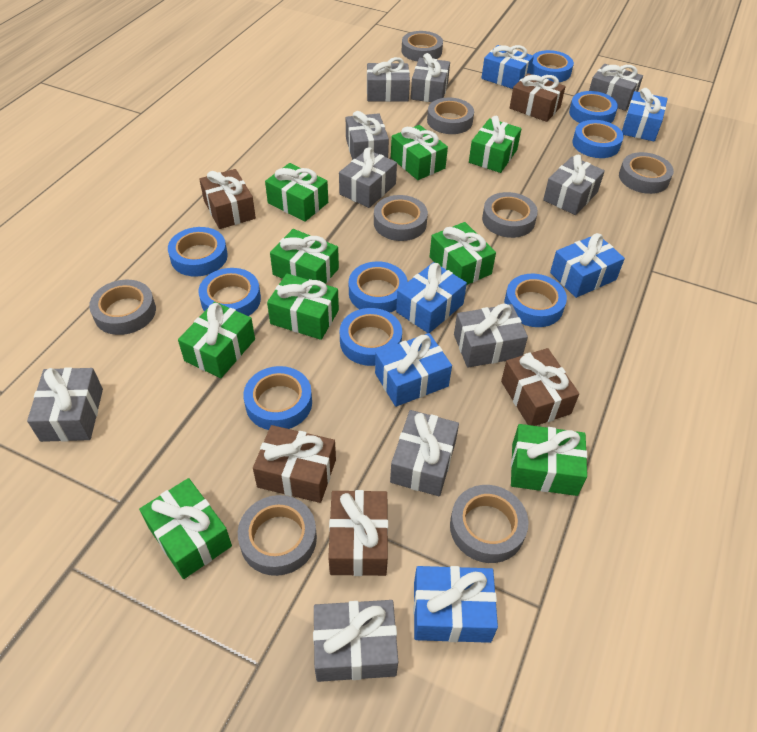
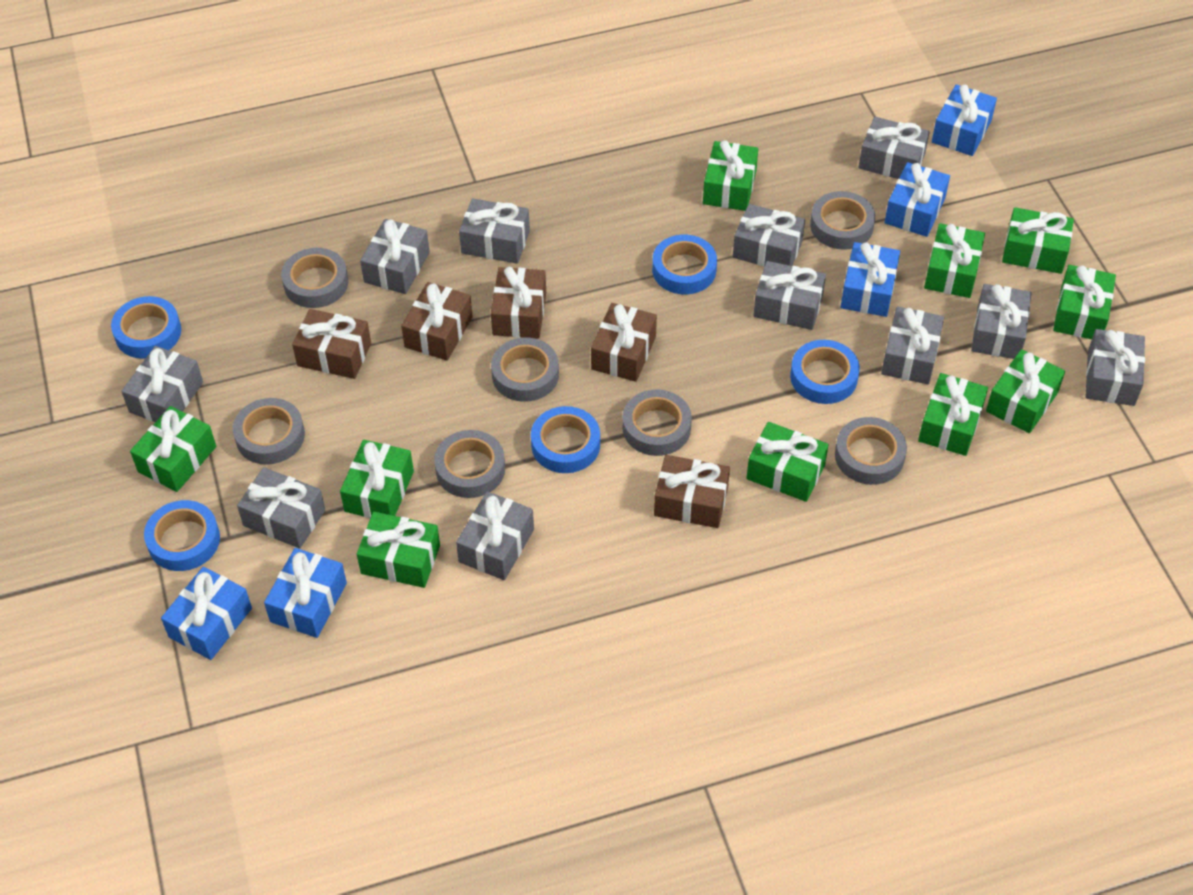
blue gift: 6 -> 5
blue tape: 9 -> 5
green gift: 9 -> 10
grey gift: 10 -> 11
grey tape: 8 -> 7

